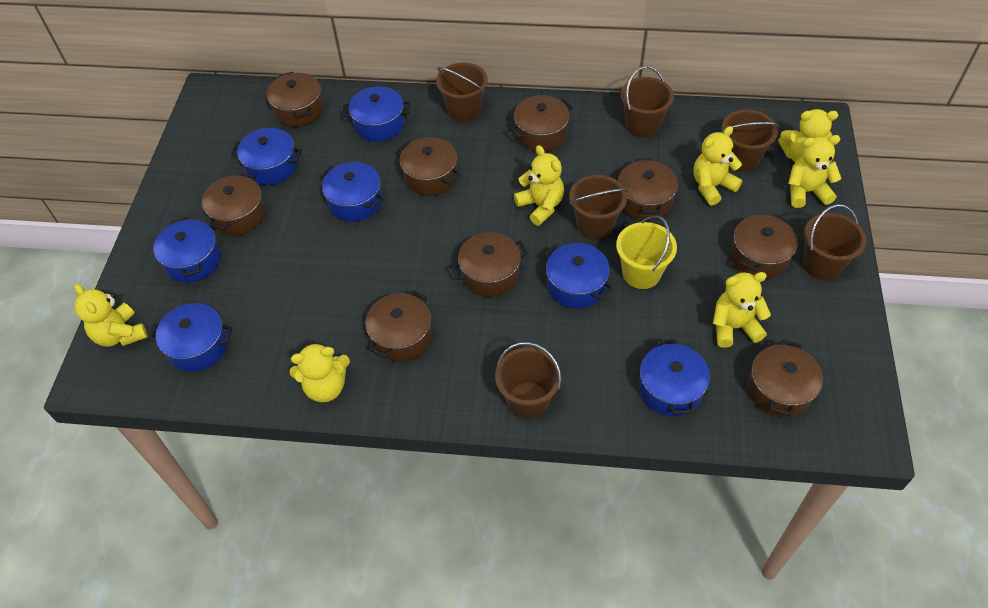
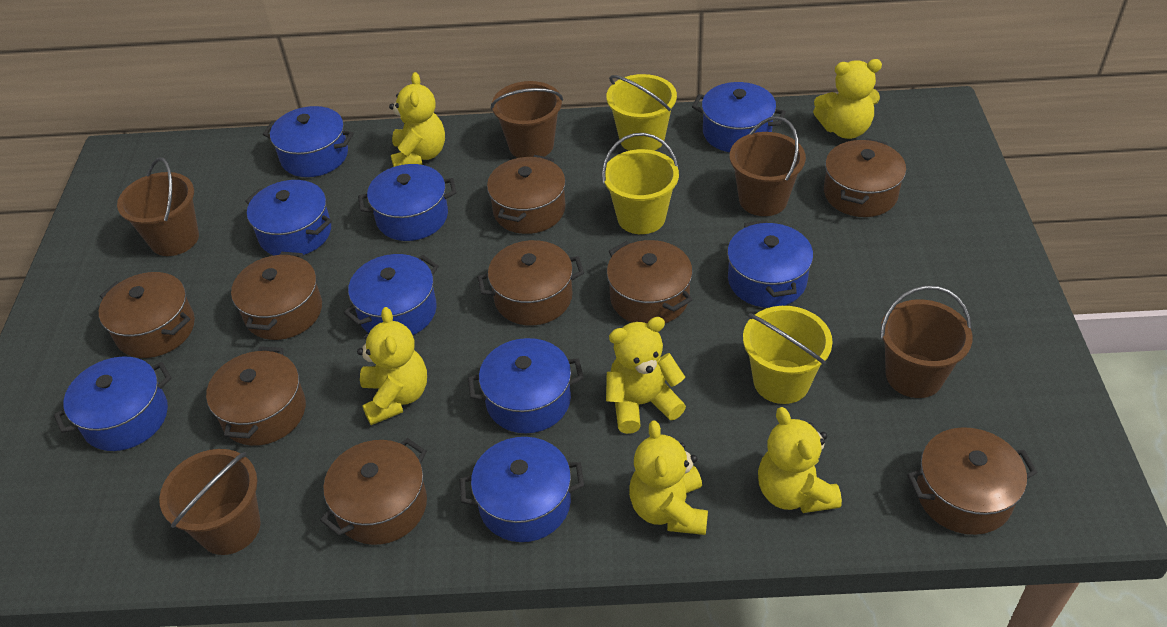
blue pot: 7 -> 9
brown bucket: 6 -> 5
yellow bucket: 1 -> 3
yellow teddy bear: 7 -> 6

